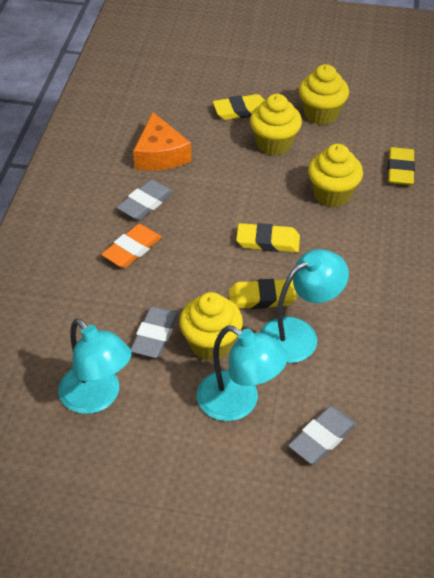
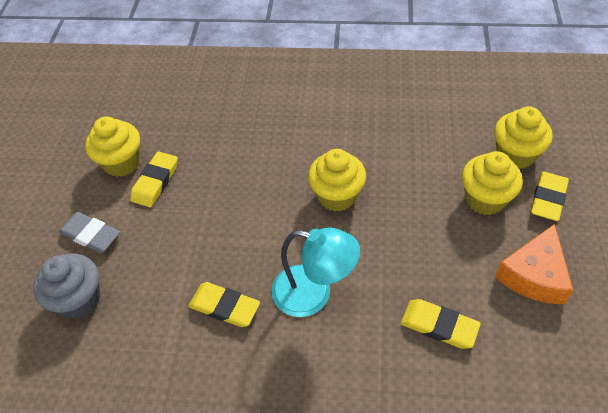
grey cupcake: 0 -> 1
grey eraser: 3 -> 1
orange eraser: 1 -> 0
turquoise lamp: 3 -> 1

